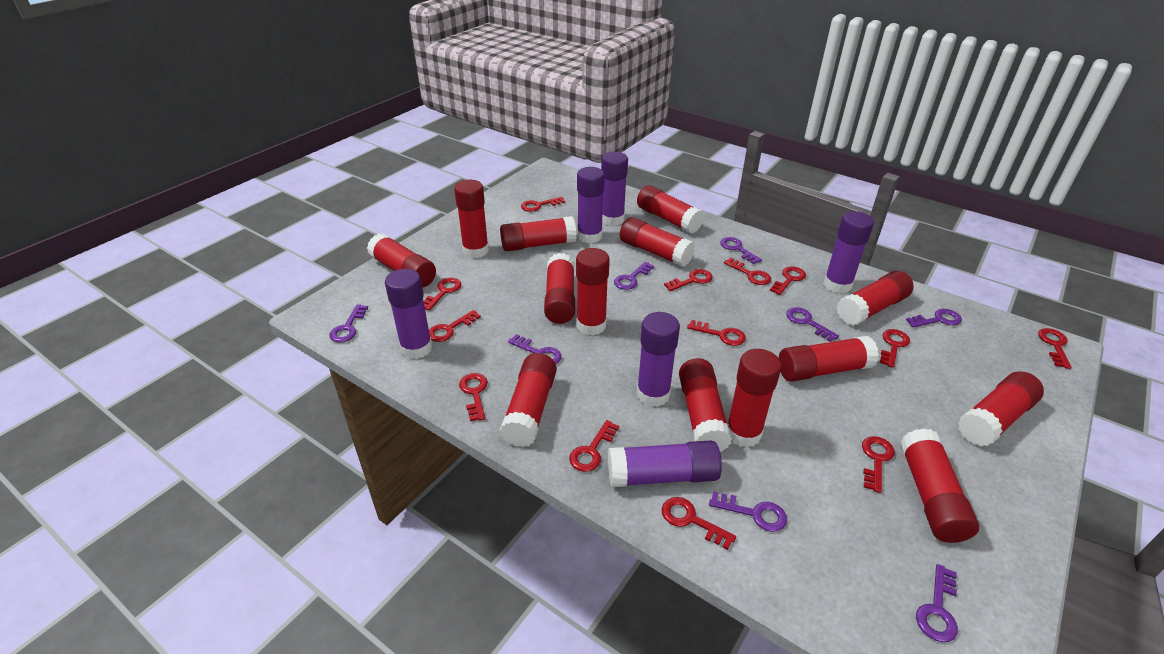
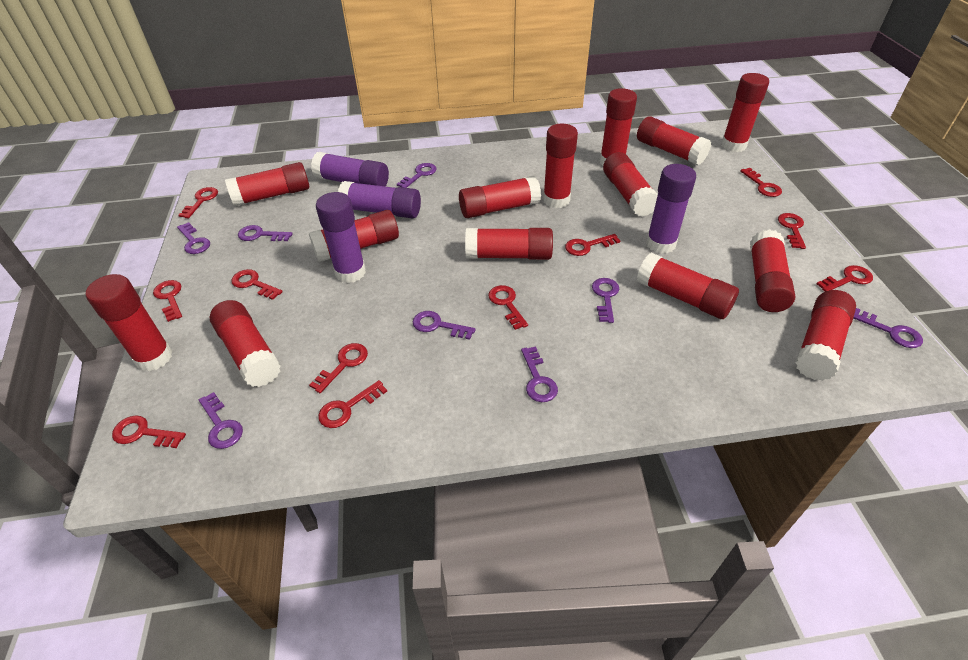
purple glue stick: 6 -> 4
red key: 13 -> 11

